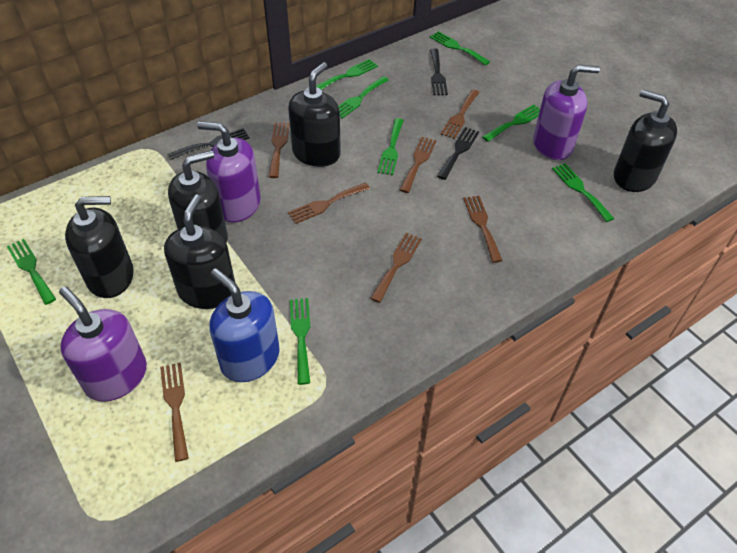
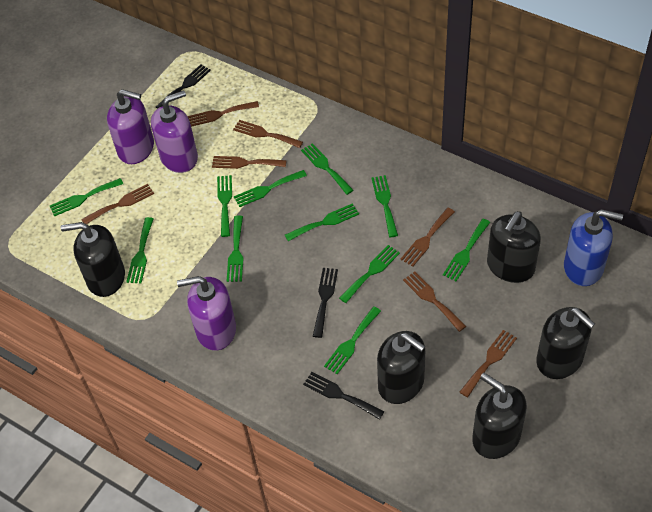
green fork: 8 -> 11

